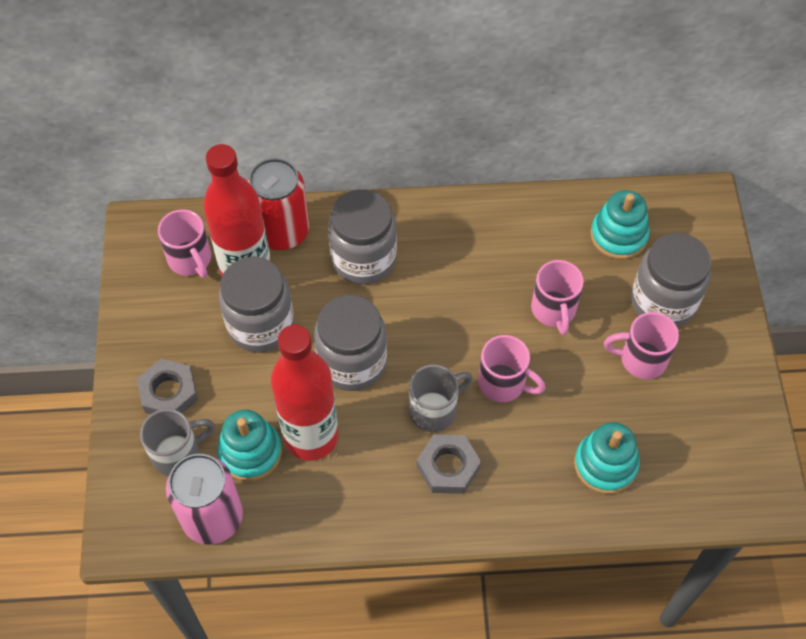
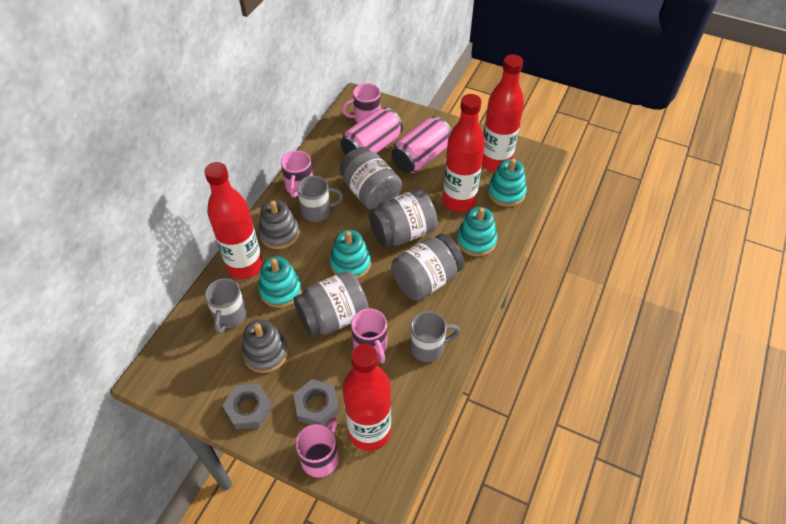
grey mug: 2 -> 3
grey stacking toy: 0 -> 2
pink can: 1 -> 2
red bottle: 2 -> 4
red can: 1 -> 0
turquoise stacking toy: 3 -> 4

